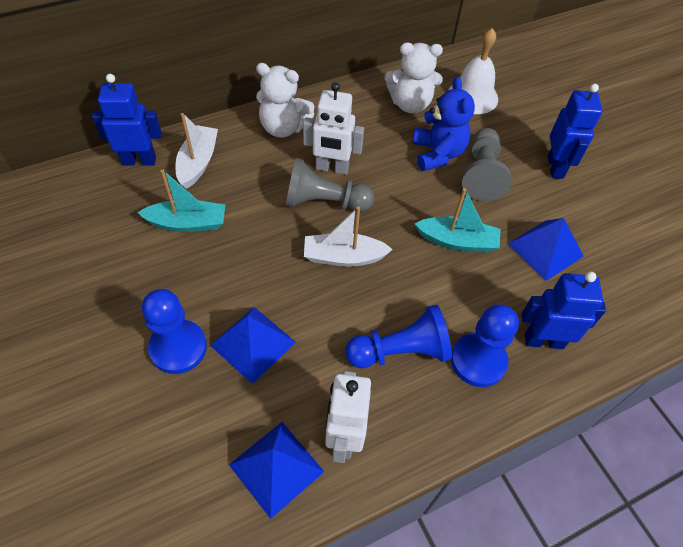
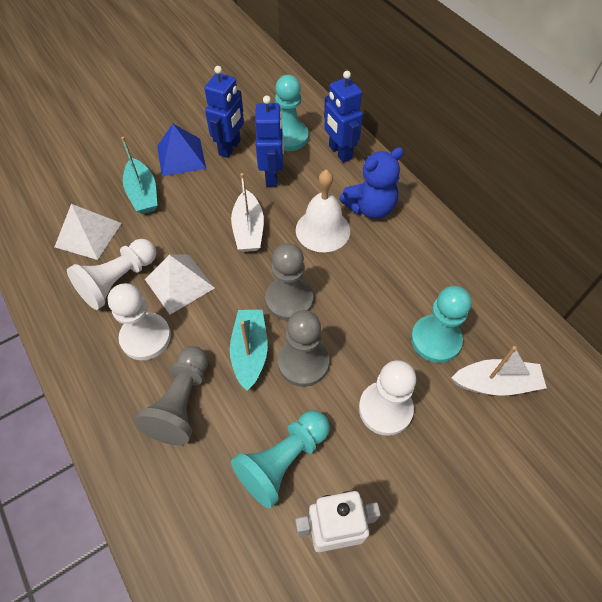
blue pawn: 3 -> 0
blue pyramid: 3 -> 1
grey pawn: 2 -> 3
turquoise pawn: 0 -> 3
white pawn: 0 -> 3
white pyramid: 0 -> 2
white robot: 2 -> 1
white teddy bear: 2 -> 0

